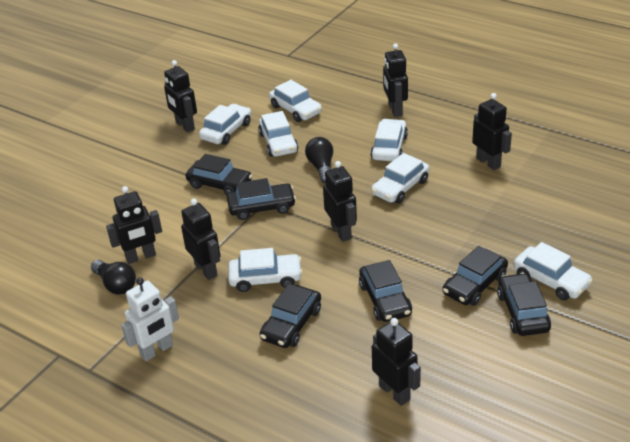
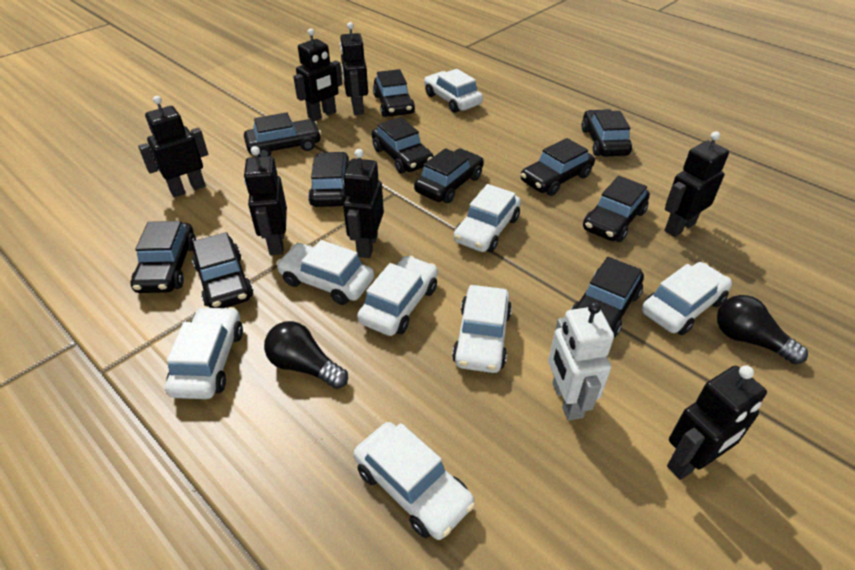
black car: 6 -> 11
white car: 7 -> 8

